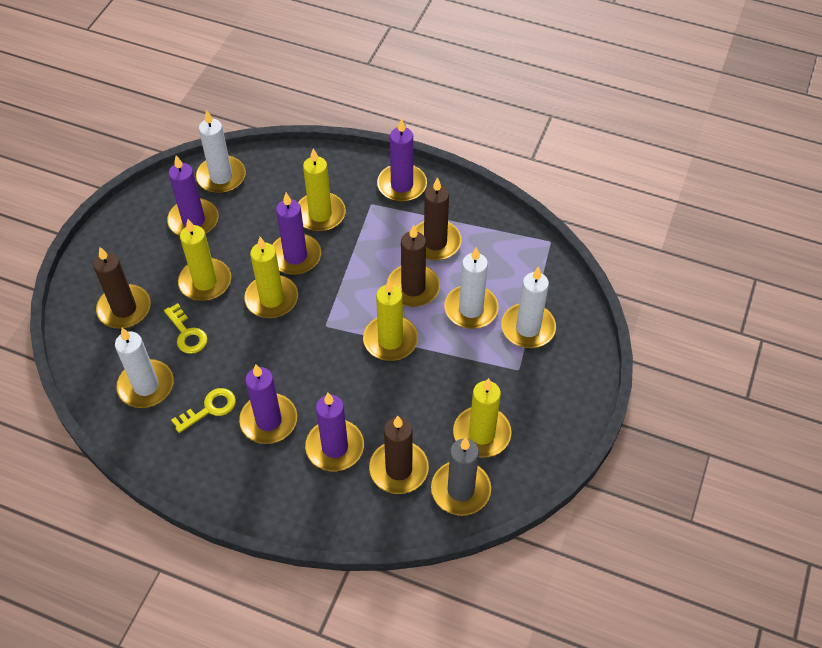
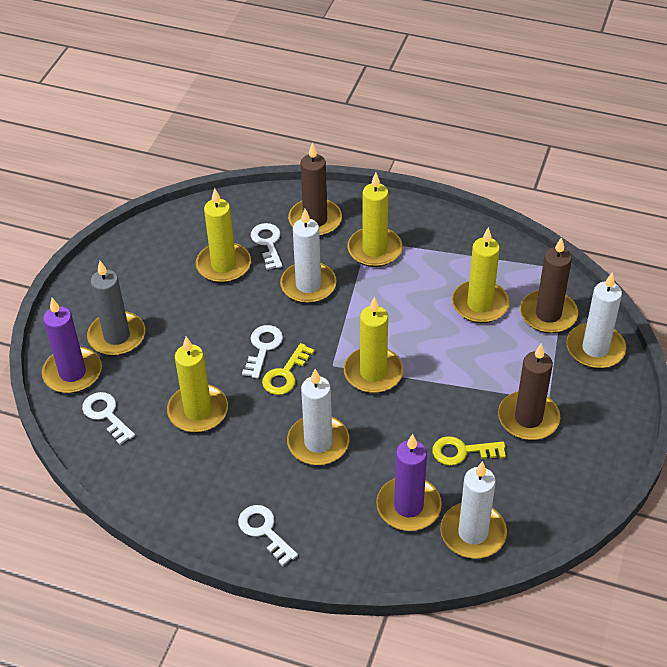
brown candle: 4 -> 3
purple candle: 5 -> 2
white key: 0 -> 4

